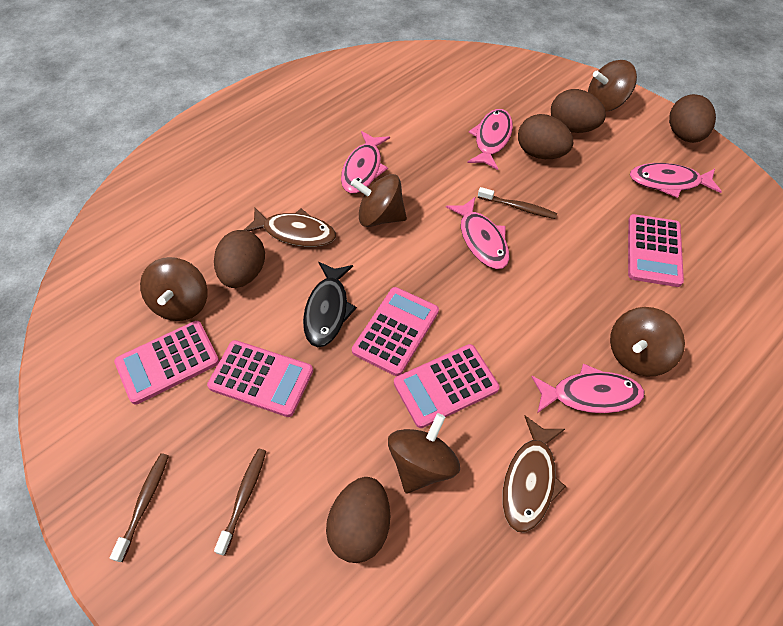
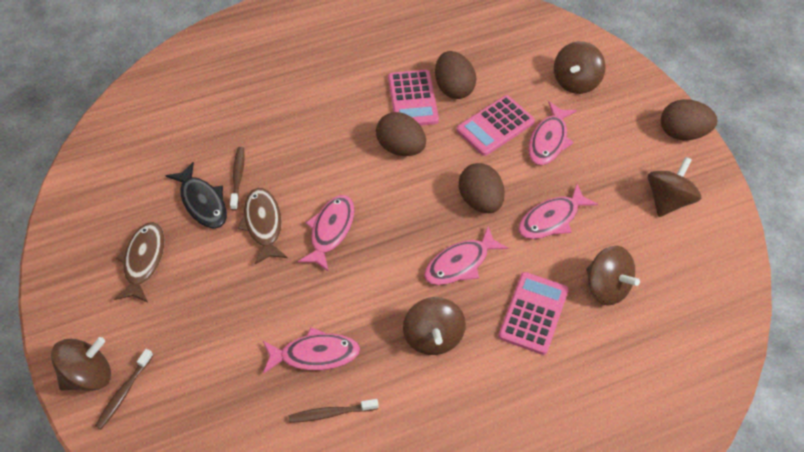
brown egg: 5 -> 4
pink calculator: 5 -> 3

